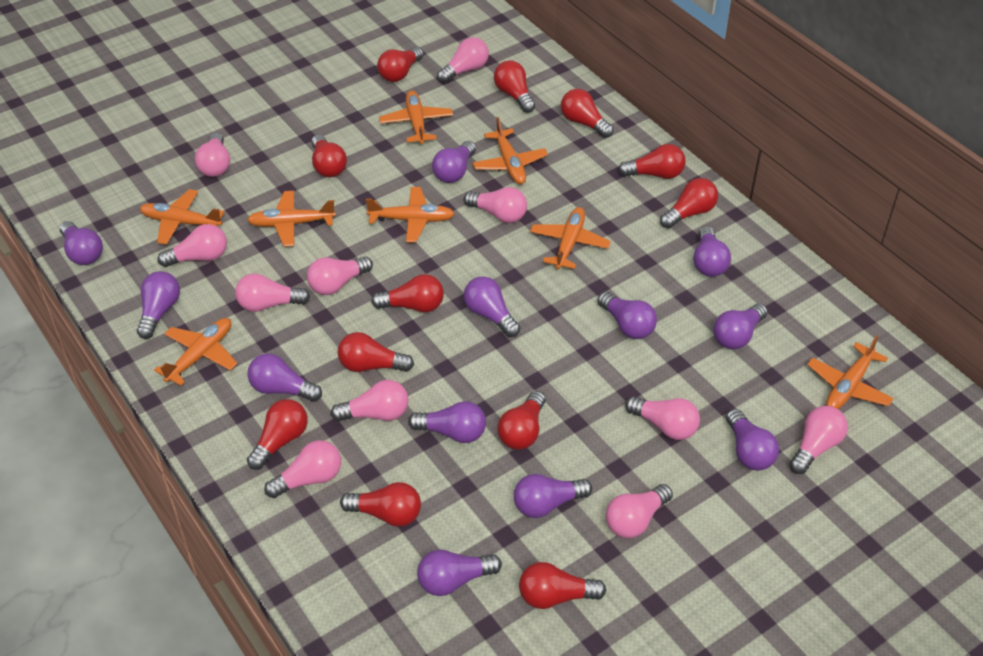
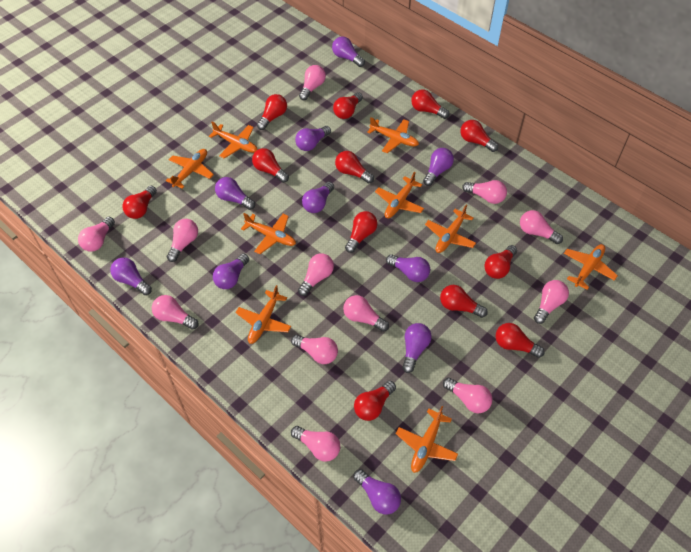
orange plane: 8 -> 9
pink light bulb: 11 -> 12
purple light bulb: 12 -> 10

